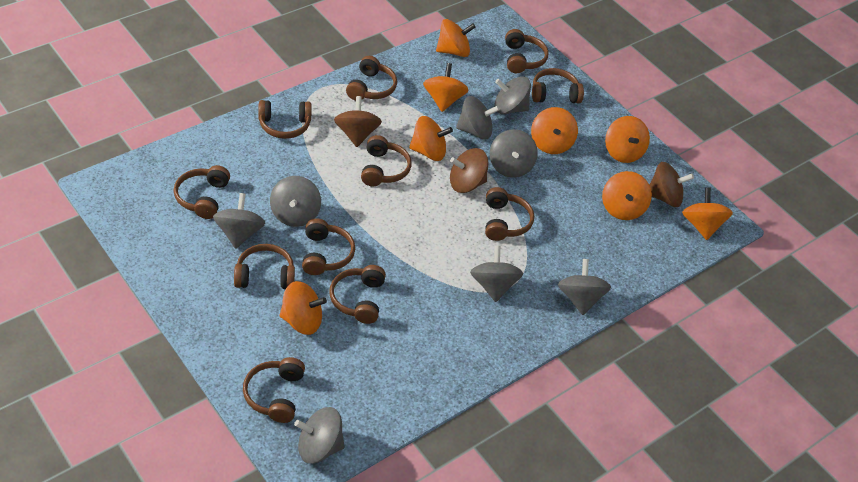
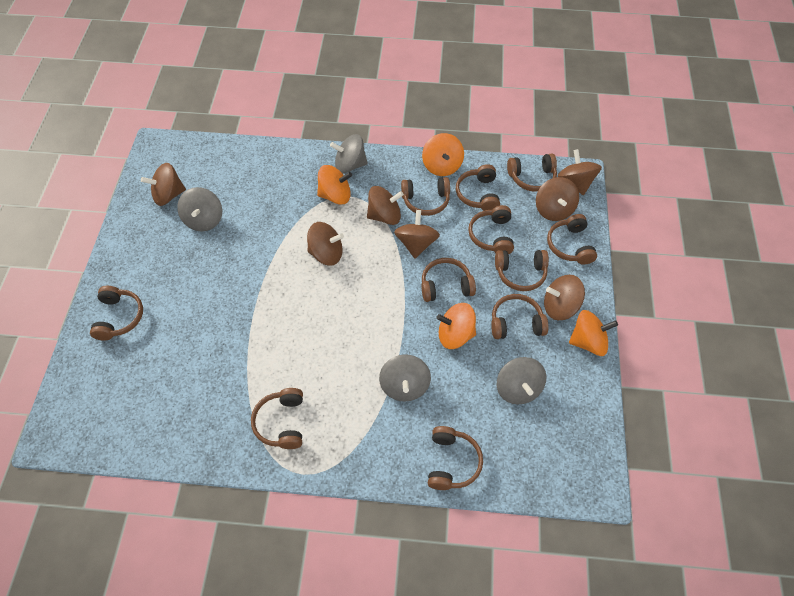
brown spinning top: 3 -> 7
grey spinning top: 8 -> 4
orange spinning top: 8 -> 4

